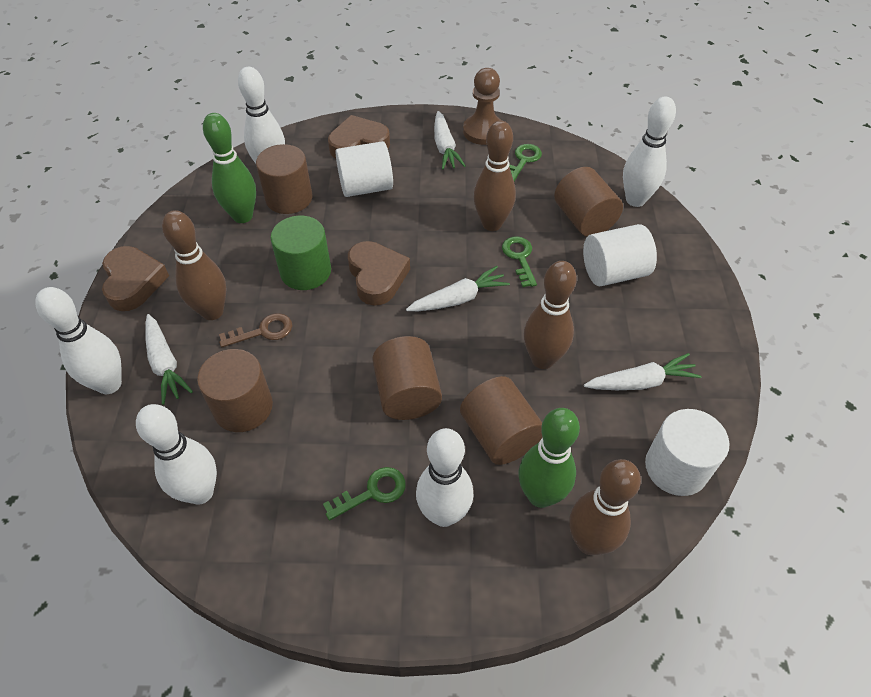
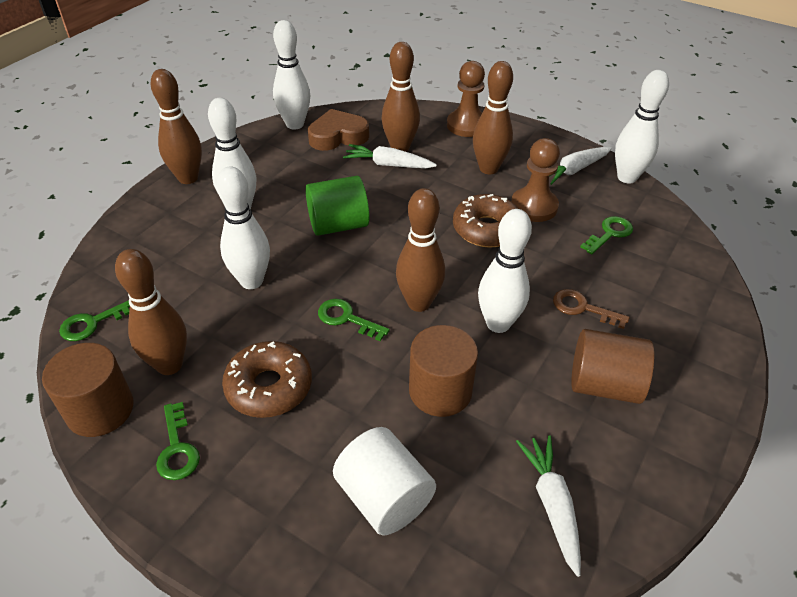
brown bowling pin: 4 -> 5
brown cylinder: 5 -> 3
brown donut: 0 -> 2
brown heart: 3 -> 1
brown pawn: 1 -> 2
green bowling pin: 2 -> 0
green key: 3 -> 4
white carrot: 4 -> 3
white cylinder: 3 -> 1

